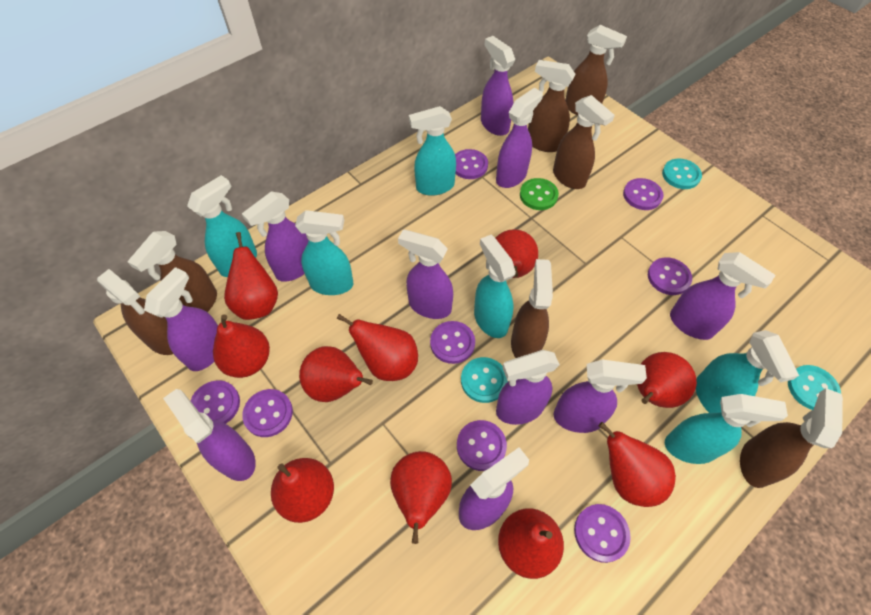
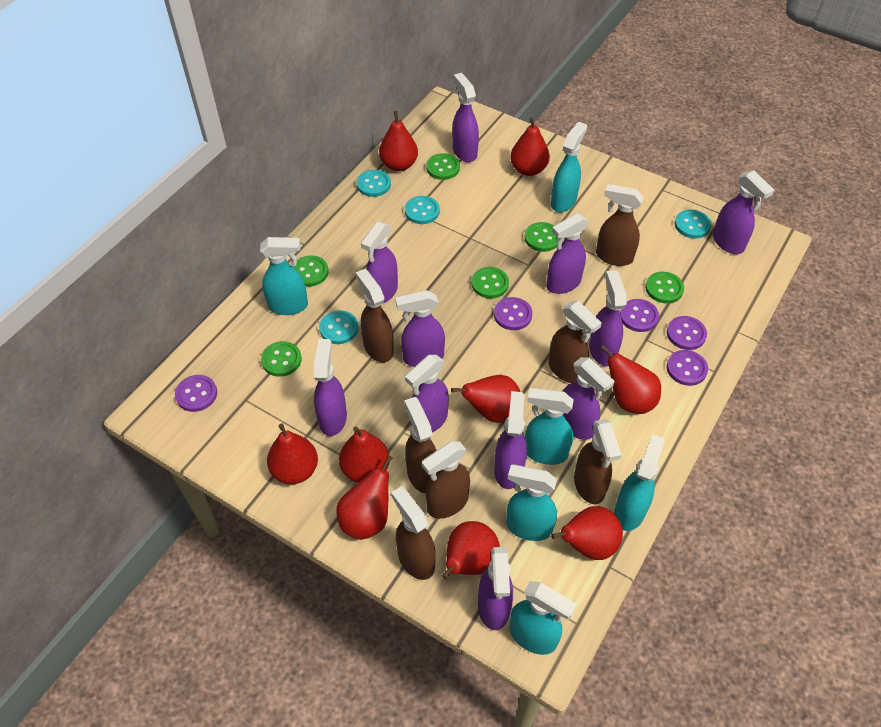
green button: 1 -> 6
purple button: 8 -> 5
purple spray bottle: 10 -> 11
red pear: 10 -> 9
turquoise button: 3 -> 4

